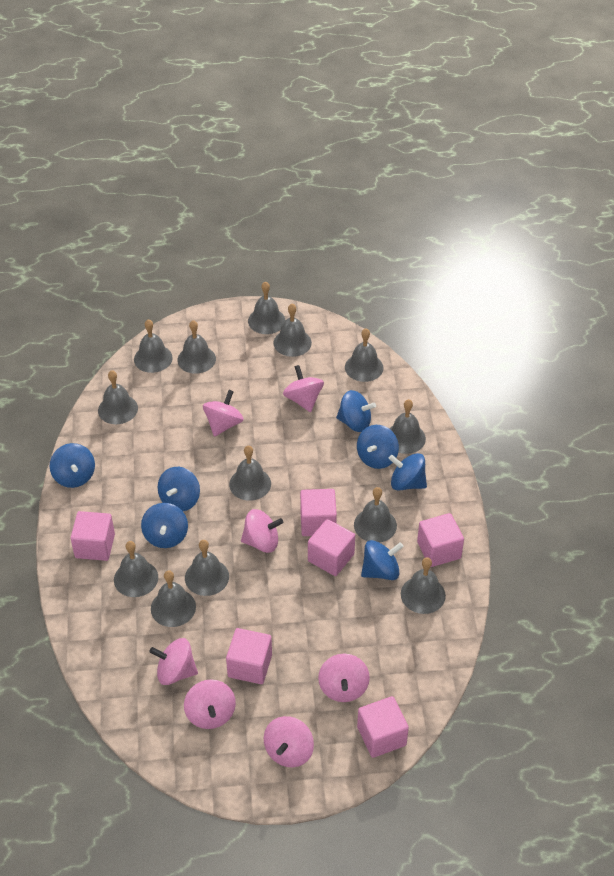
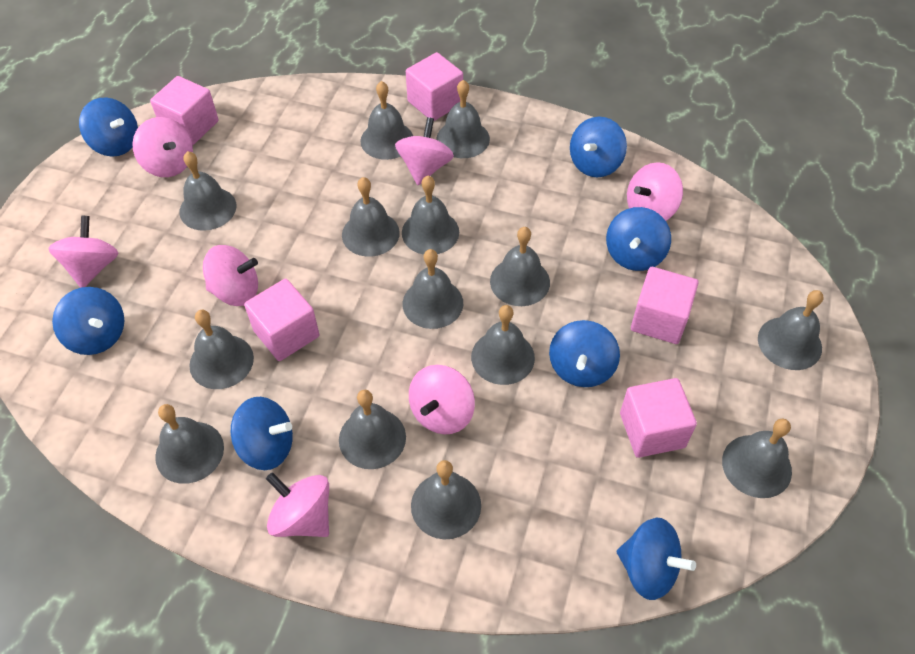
grey bell: 13 -> 14
pink cube: 6 -> 5

